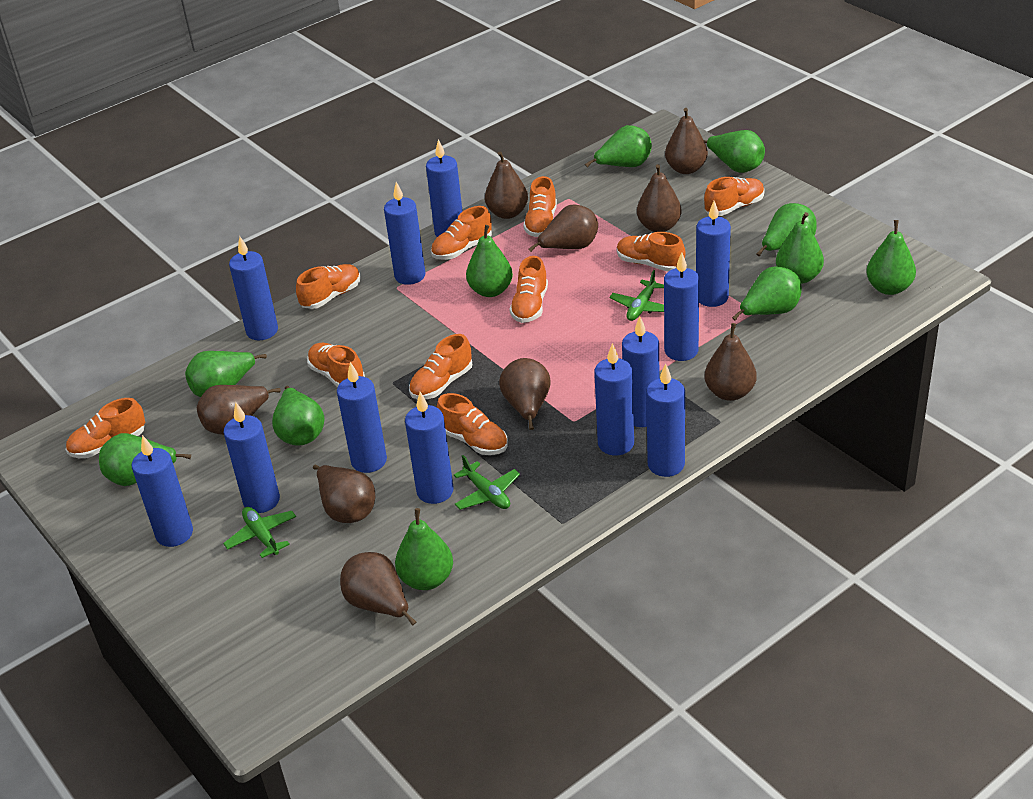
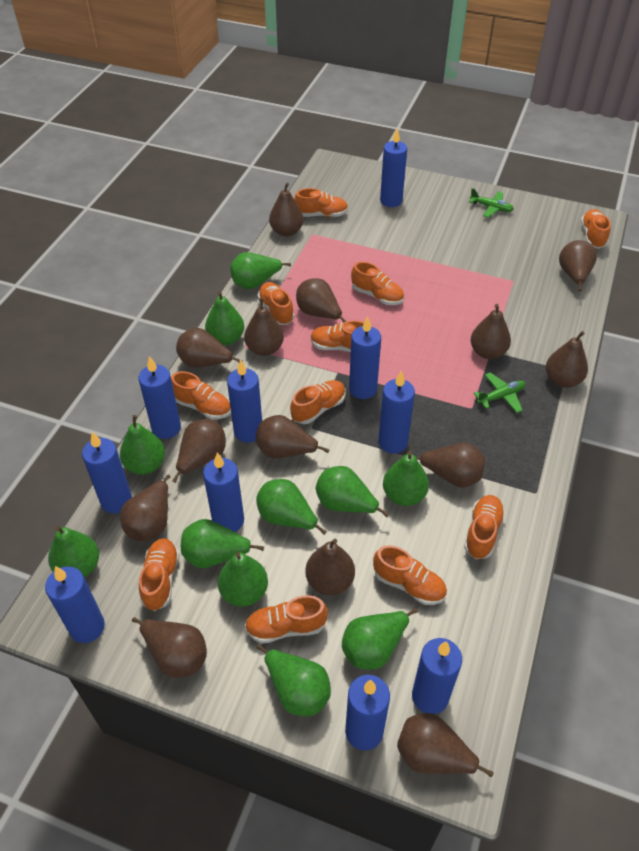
blue candle: 12 -> 10
brown pear: 9 -> 14
green plane: 3 -> 2
orange shoe: 10 -> 11

